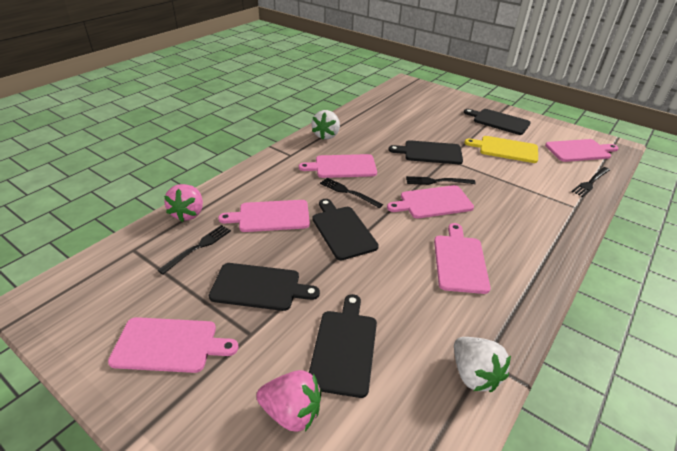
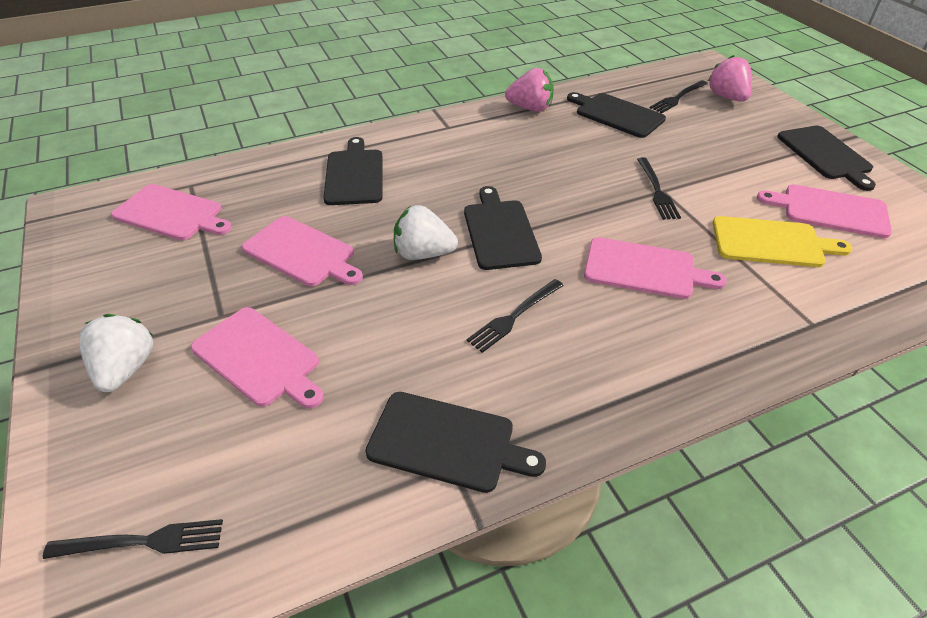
pink cutting board: 6 -> 5

